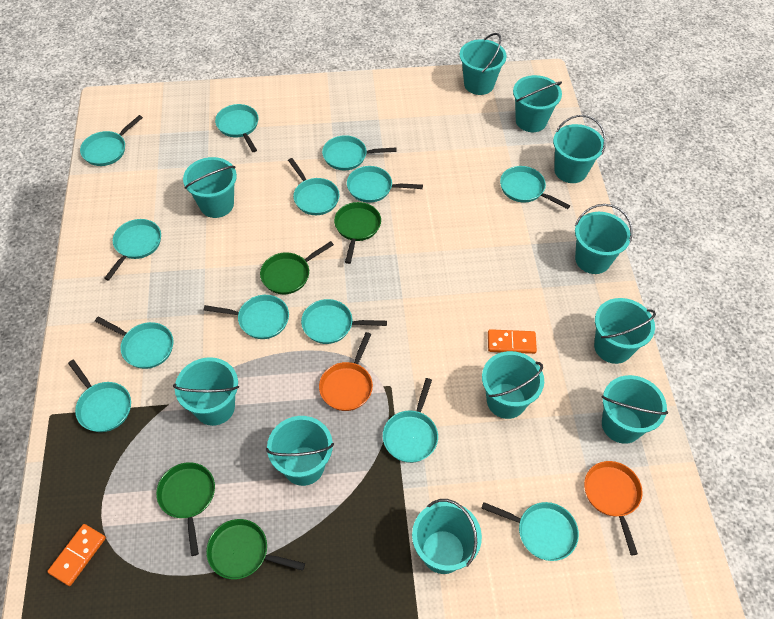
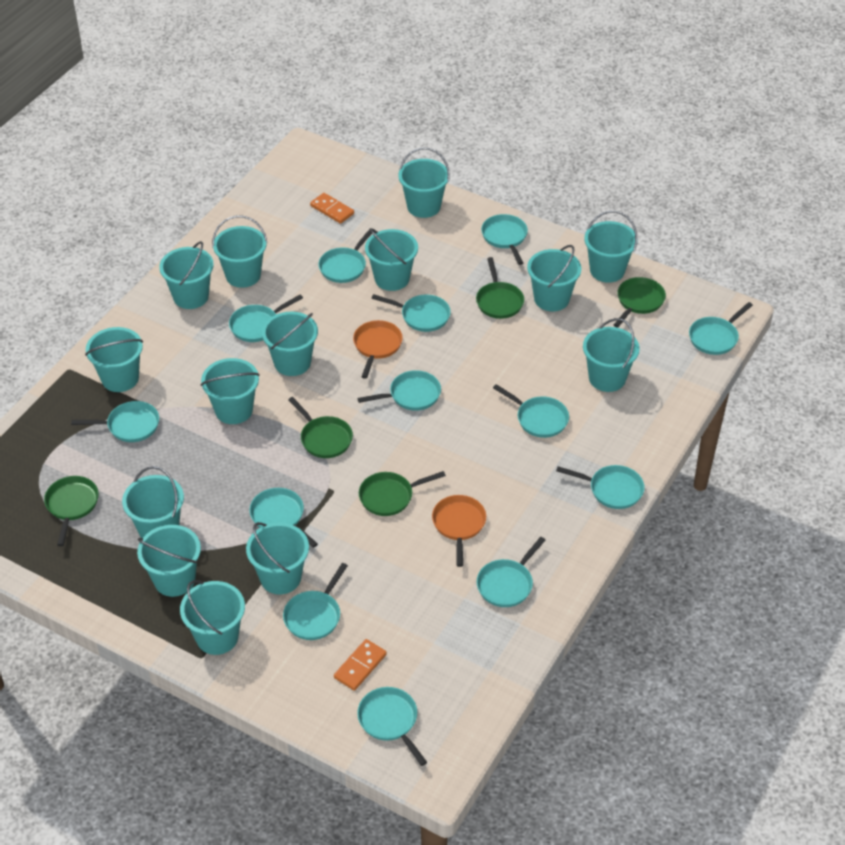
green pan: 4 -> 5
turquoise bucket: 11 -> 14

